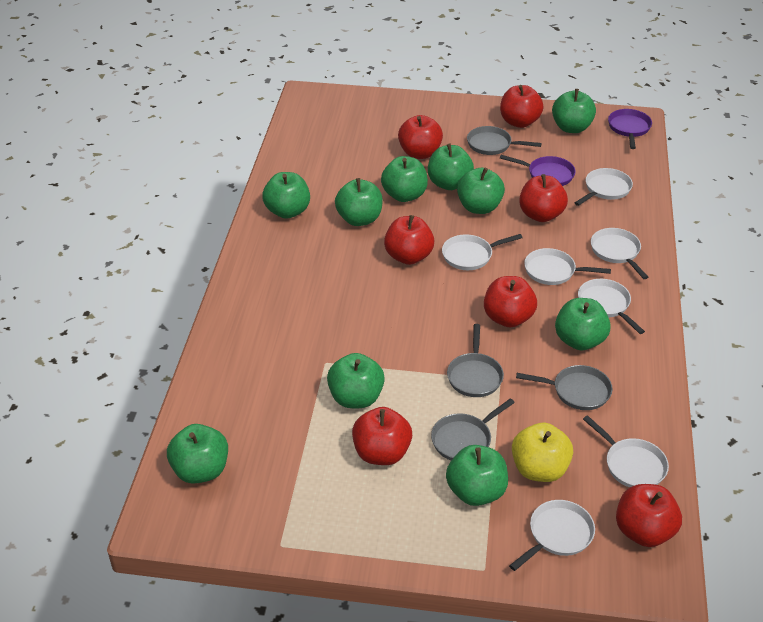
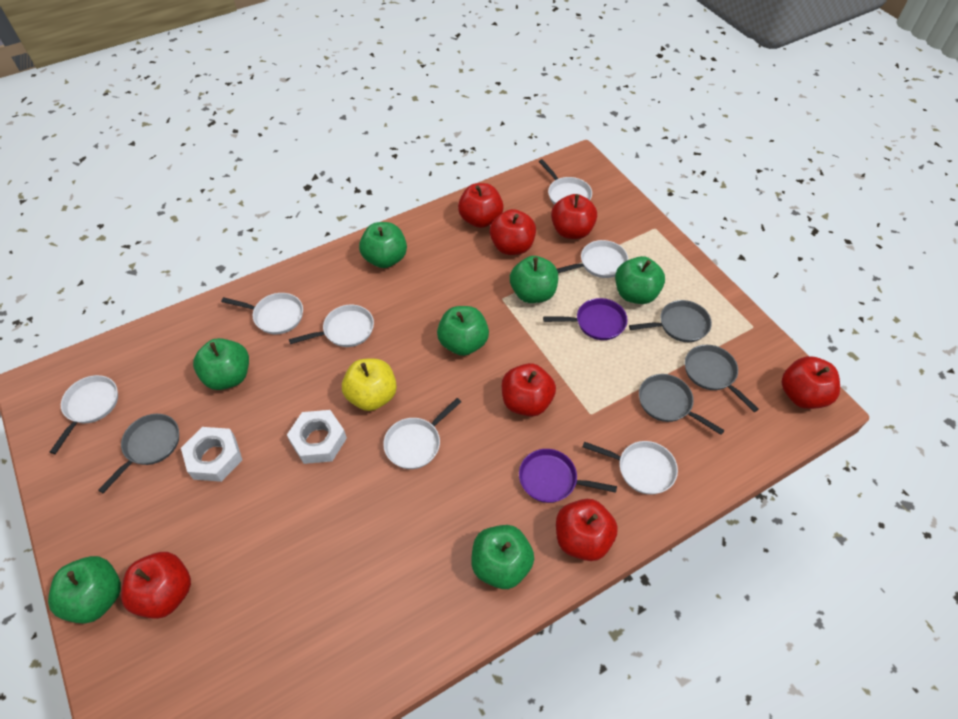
green apple: 10 -> 7
white nut: 0 -> 2

